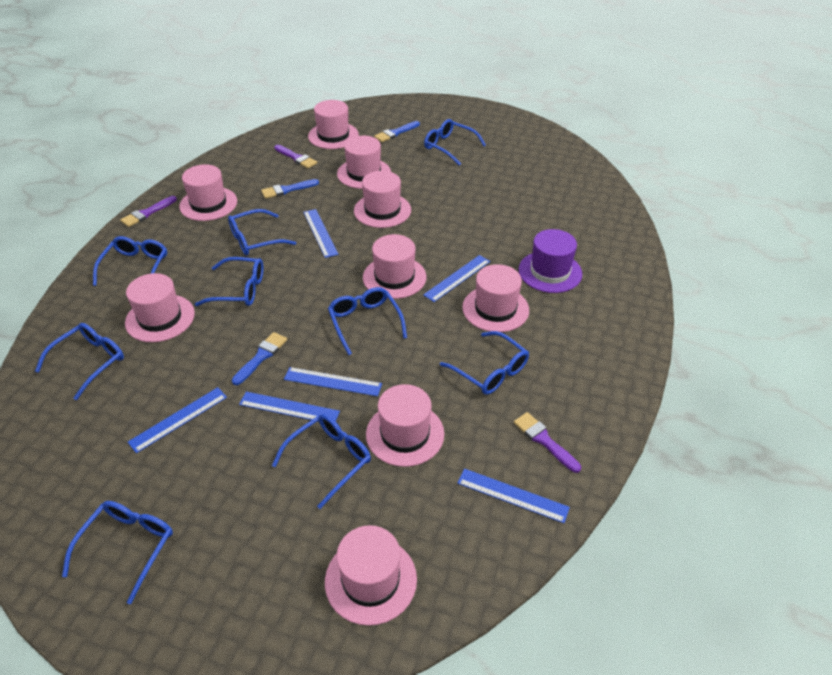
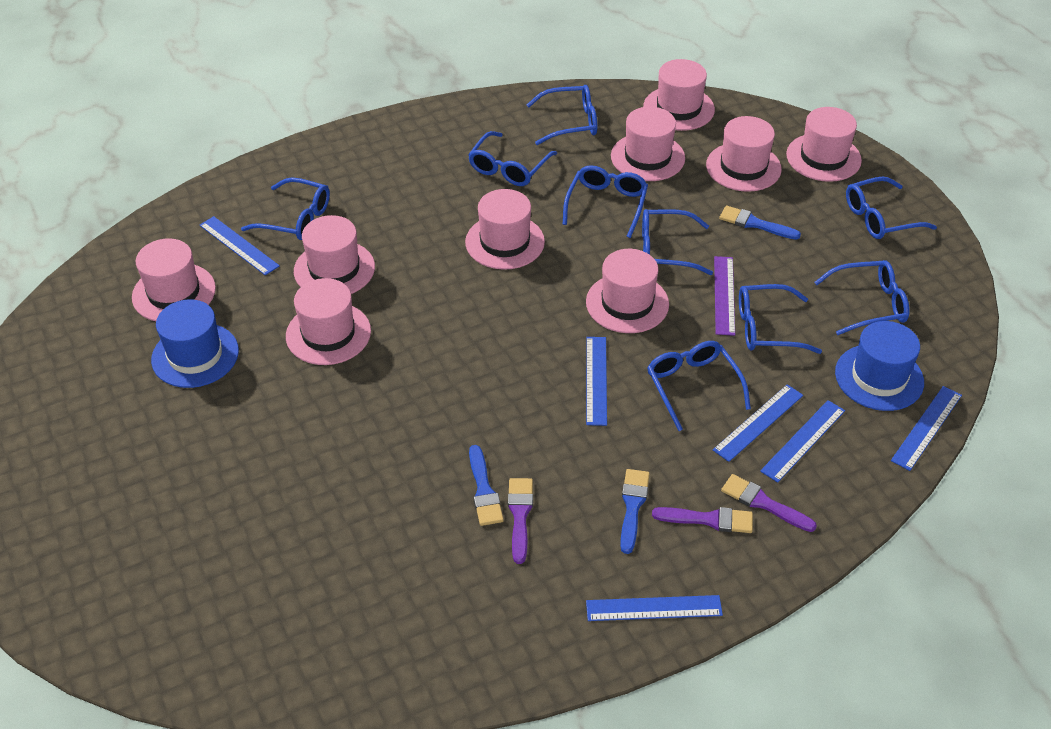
blue hat: 0 -> 2
purple hat: 1 -> 0
purple ruler: 0 -> 1

